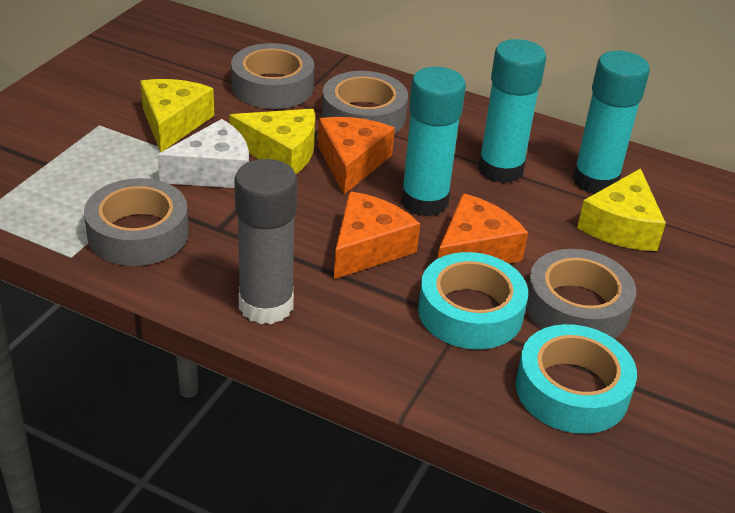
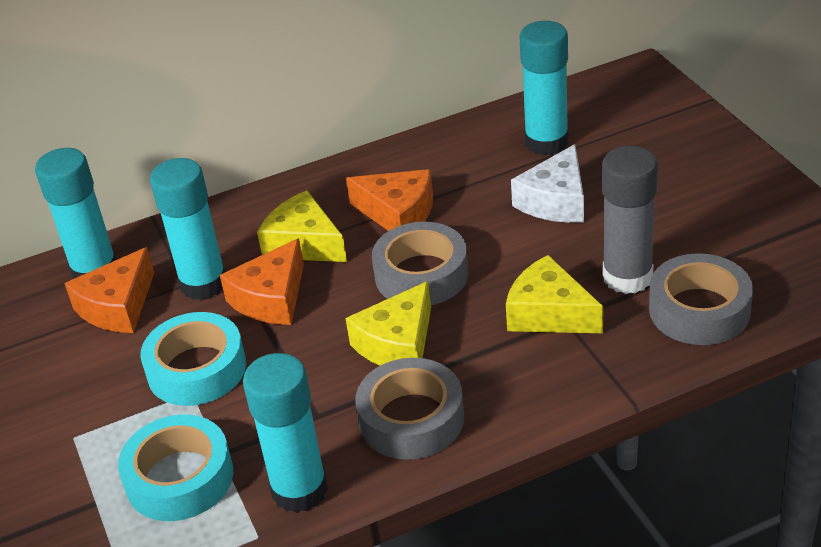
grey tape: 4 -> 3
turquoise glue stick: 3 -> 4

